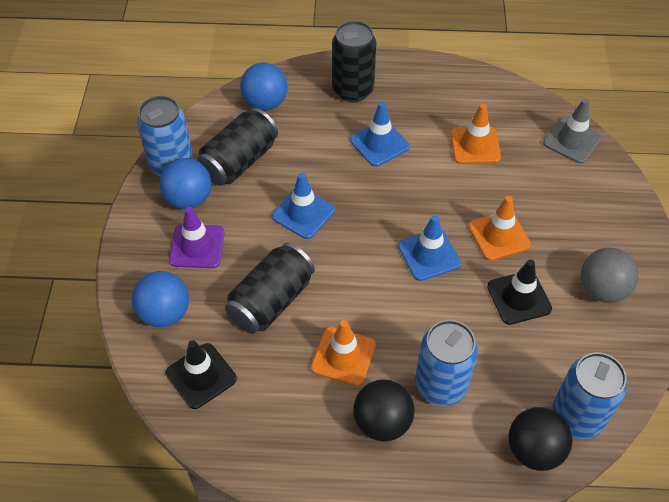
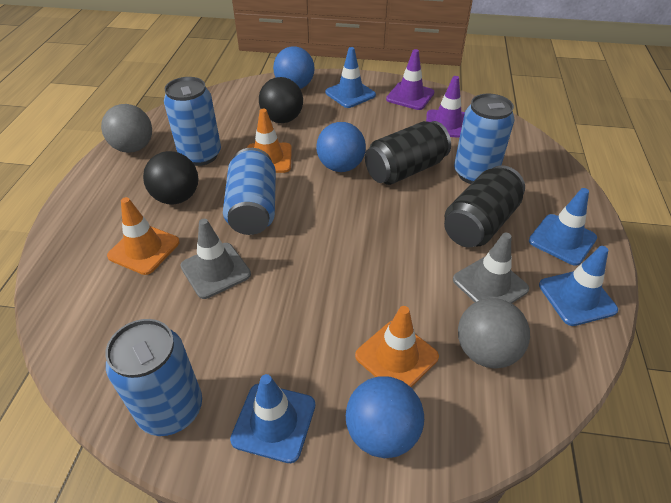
black can: 3 -> 2
black traffic cone: 2 -> 0
blue can: 3 -> 4
blue traffic cone: 3 -> 4
grey ball: 1 -> 2
grey traffic cone: 1 -> 2
purple traffic cone: 1 -> 2

